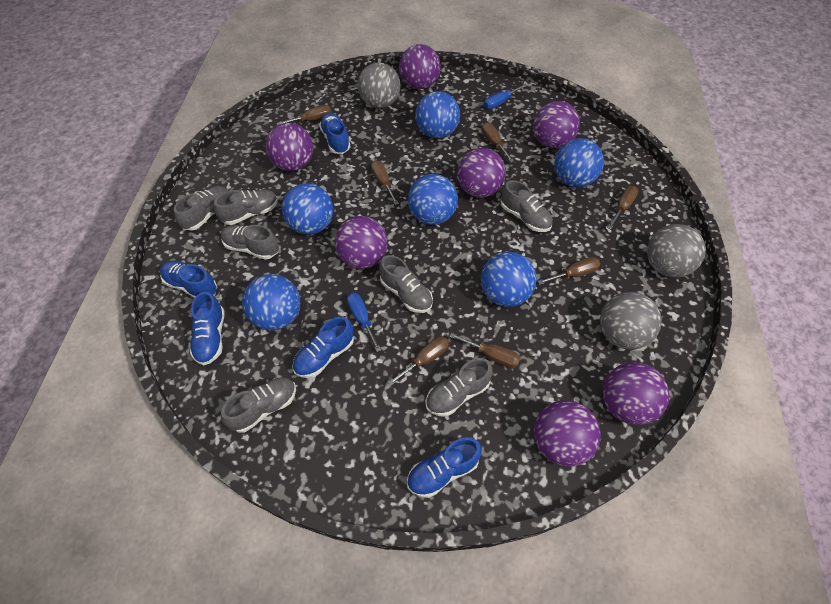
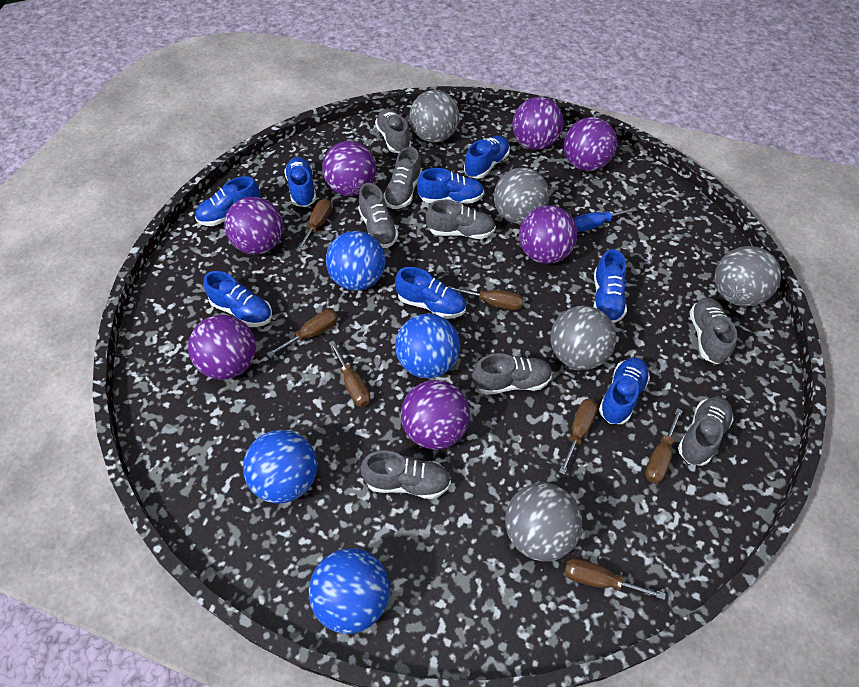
blue ball: 6 -> 4
blue screwdriver: 2 -> 1
blue shoe: 5 -> 8
grey ball: 3 -> 5
grey shoe: 7 -> 8

